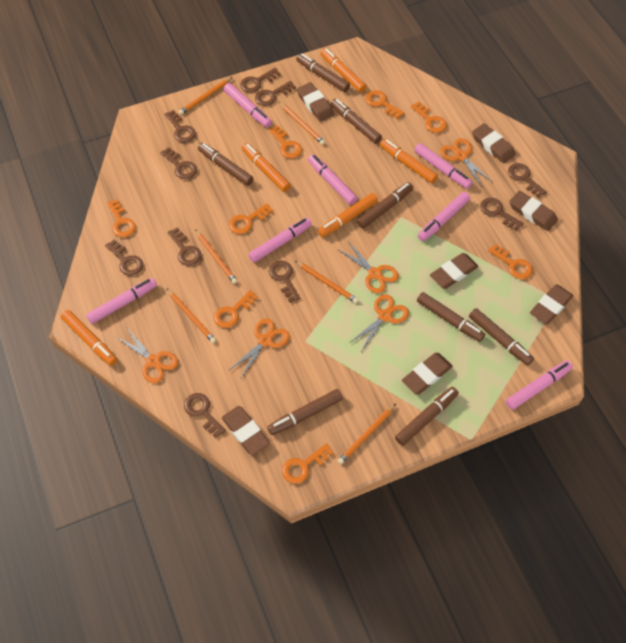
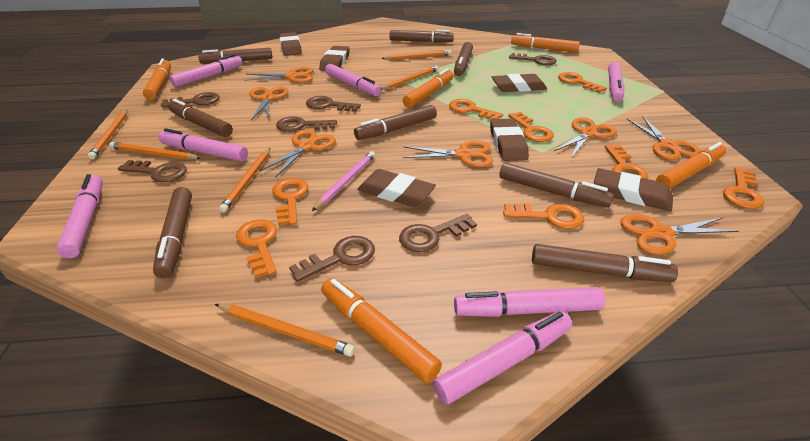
brown eraser: 7 -> 6
brown key: 10 -> 7
orange scissors: 5 -> 7
pink pencil: 0 -> 1

